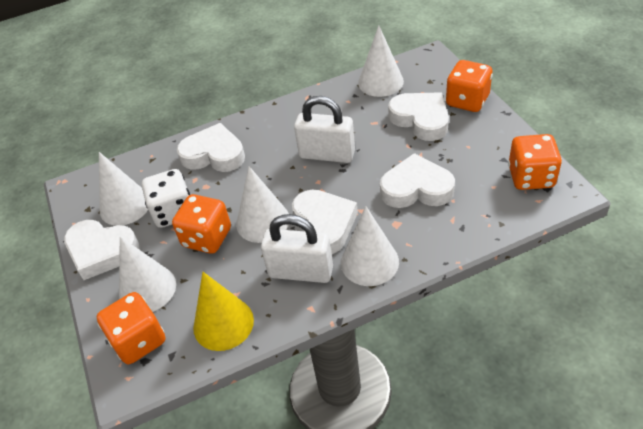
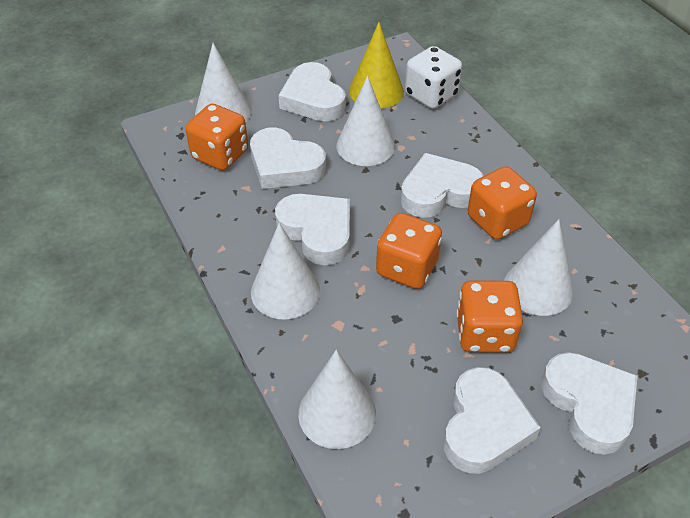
white heart: 5 -> 6
white padlock: 2 -> 0

